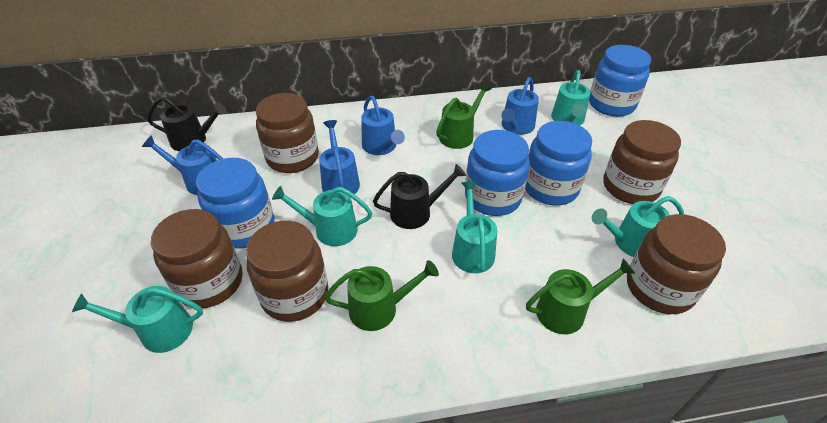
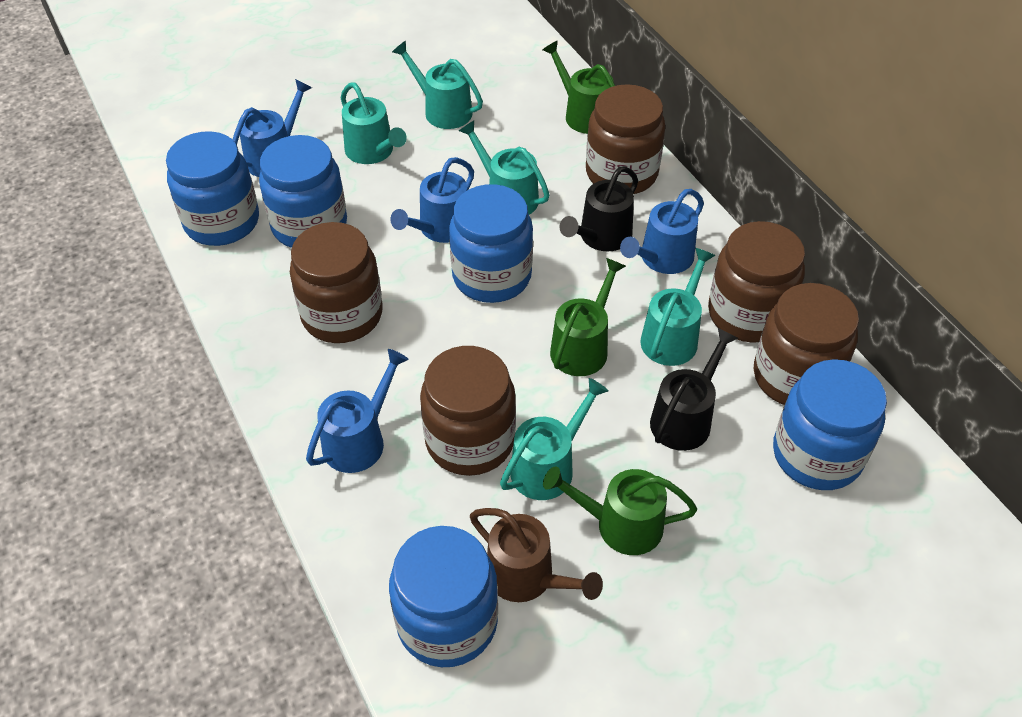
blue jar: 4 -> 5
brown watering can: 0 -> 1

